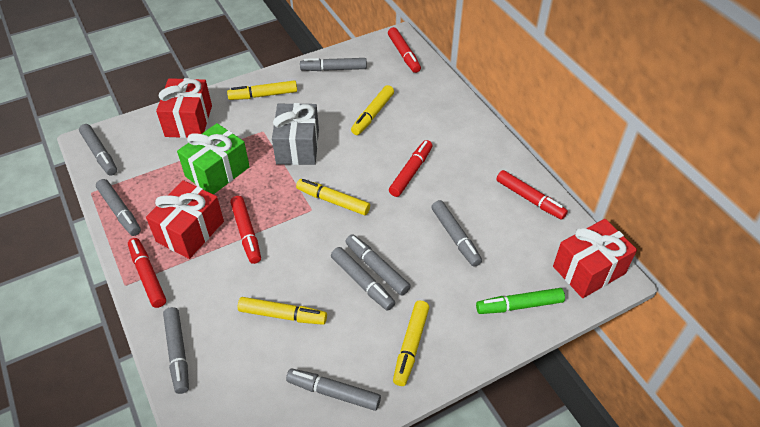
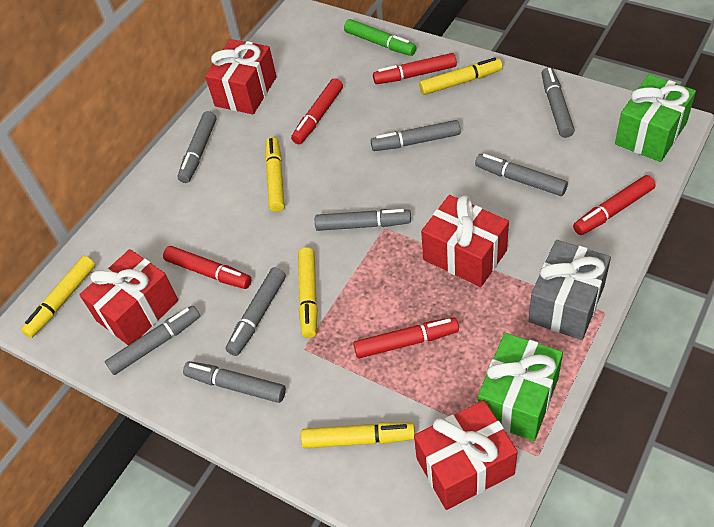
green gift: 1 -> 2
red gift: 3 -> 4

